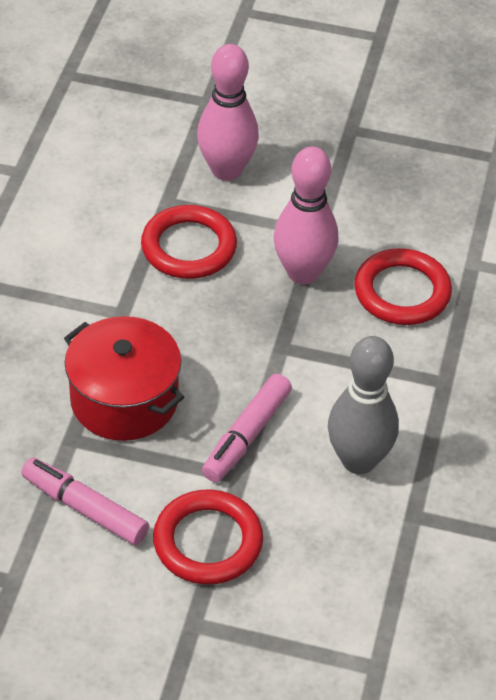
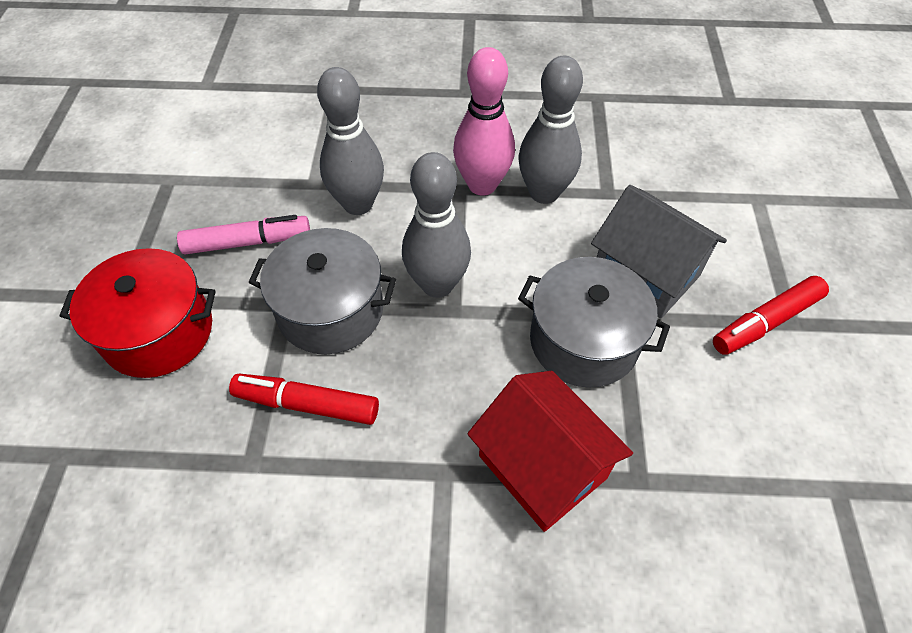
grey bowling pin: 1 -> 3
grey house: 0 -> 1
grey pot: 0 -> 2
pink bowling pin: 2 -> 1
pink marker: 2 -> 1
red house: 0 -> 1
red marker: 0 -> 2
red ring: 3 -> 0

